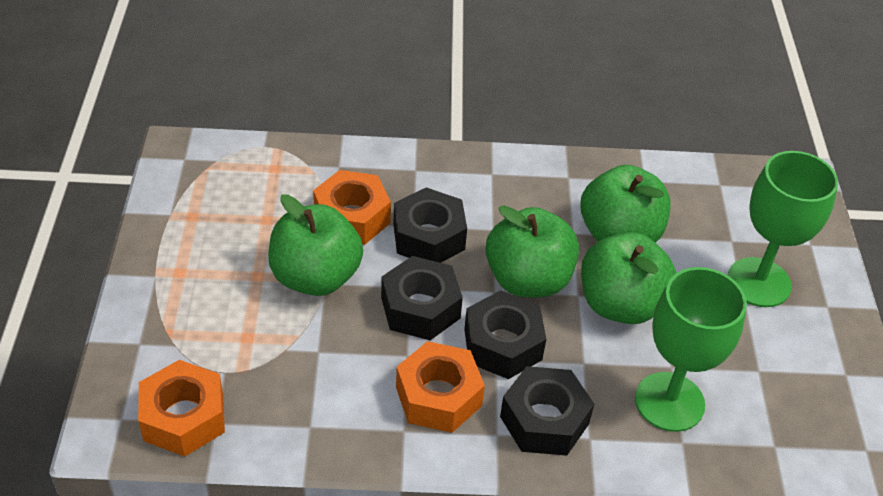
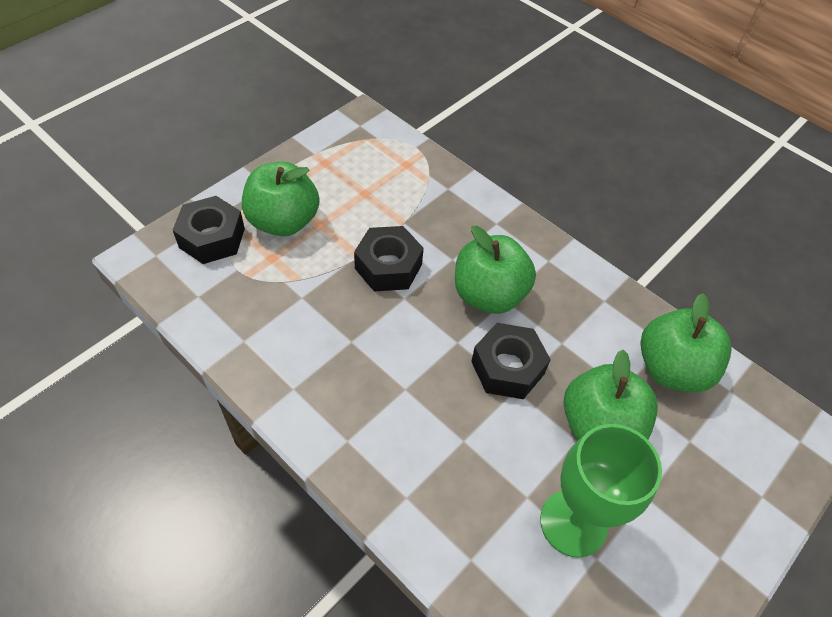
black nut: 4 -> 3
green goblet: 2 -> 1
orange nut: 3 -> 0

